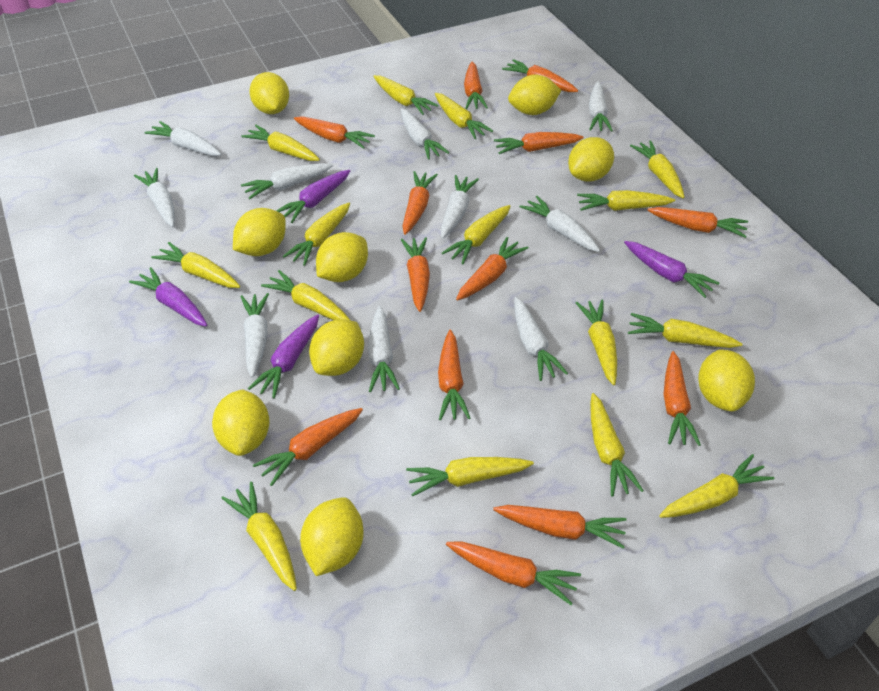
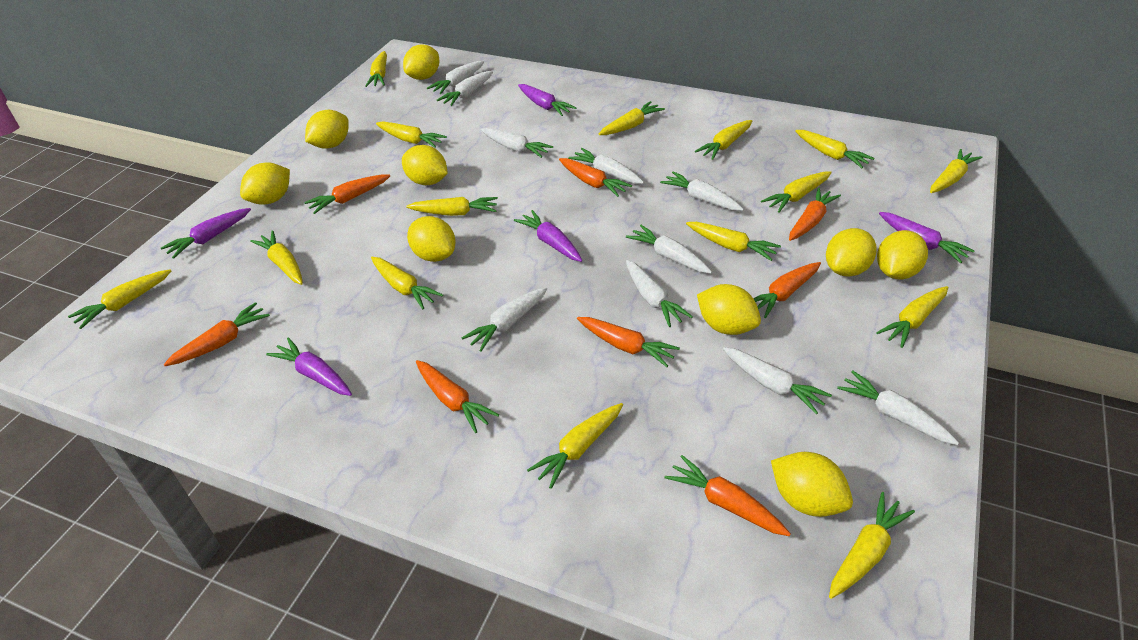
orange carrot: 13 -> 8
purple carrot: 4 -> 5

